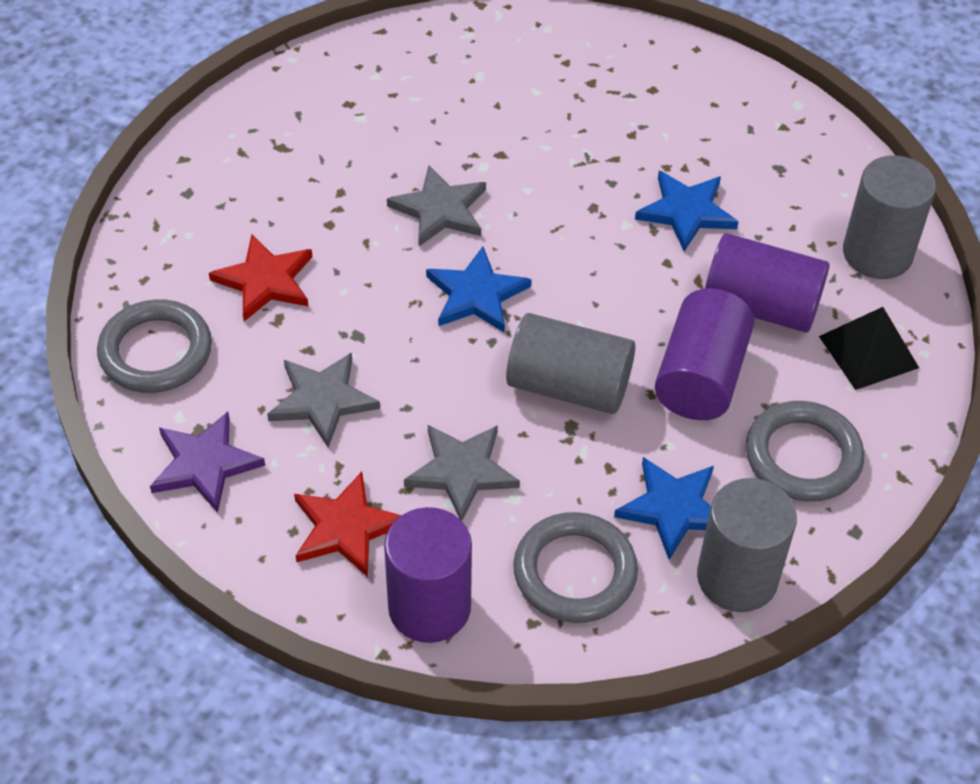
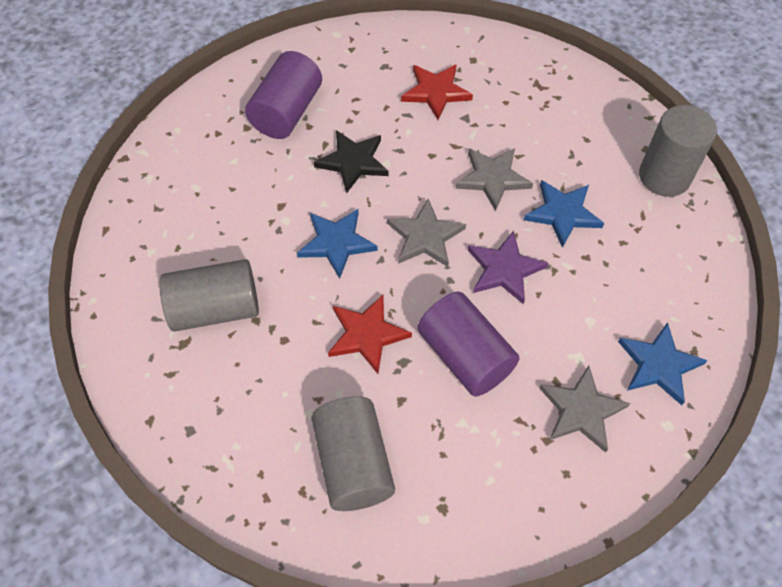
black pyramid: 1 -> 0
black star: 0 -> 1
grey ring: 3 -> 0
purple cylinder: 3 -> 2

